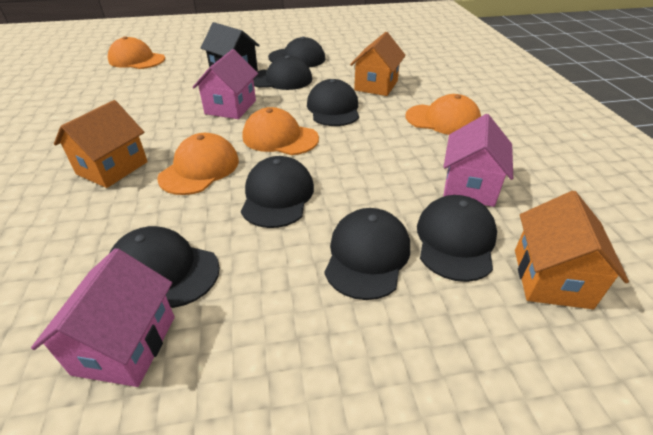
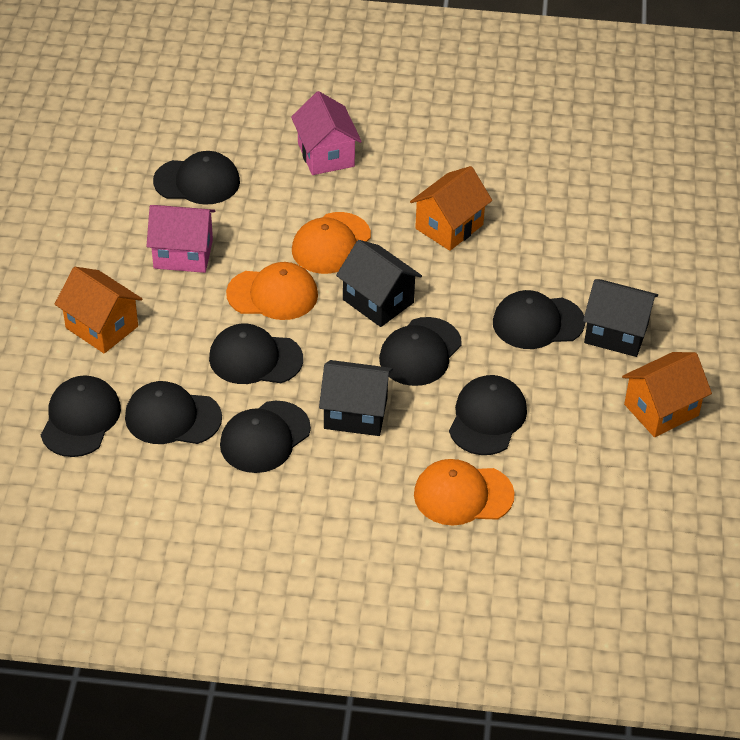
black cap: 7 -> 8
black house: 1 -> 3
orange cap: 4 -> 3
pink house: 3 -> 2

